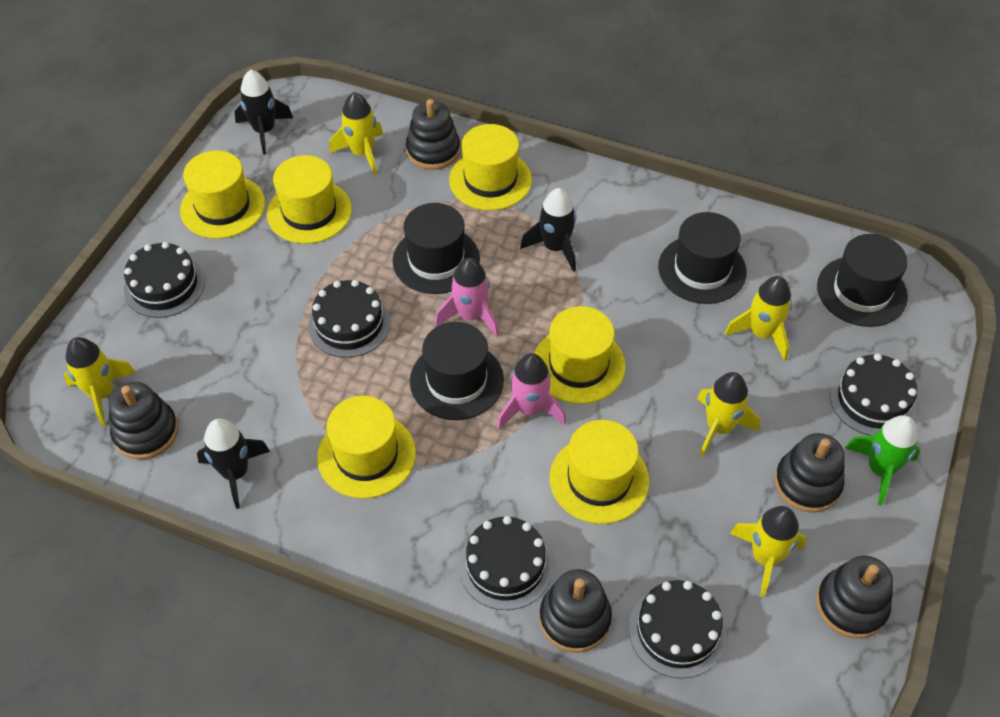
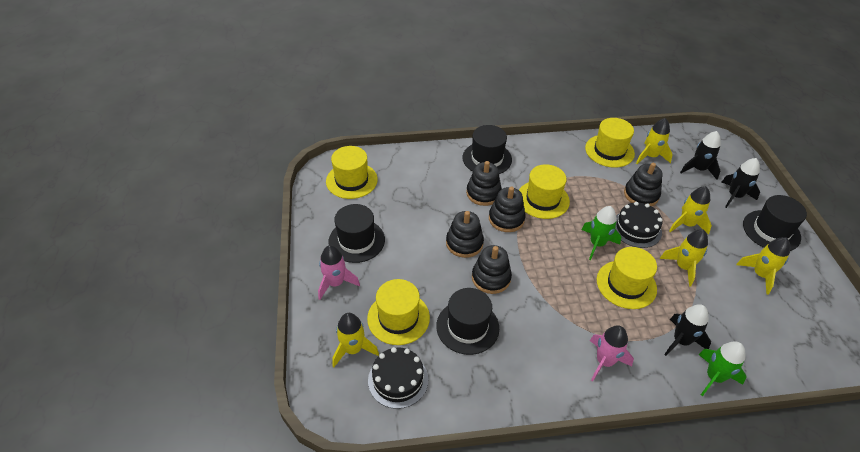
black cake: 5 -> 2
green rocket: 1 -> 2
yellow hat: 6 -> 5

